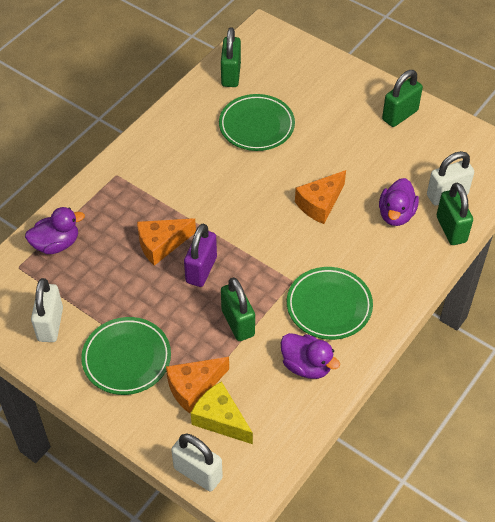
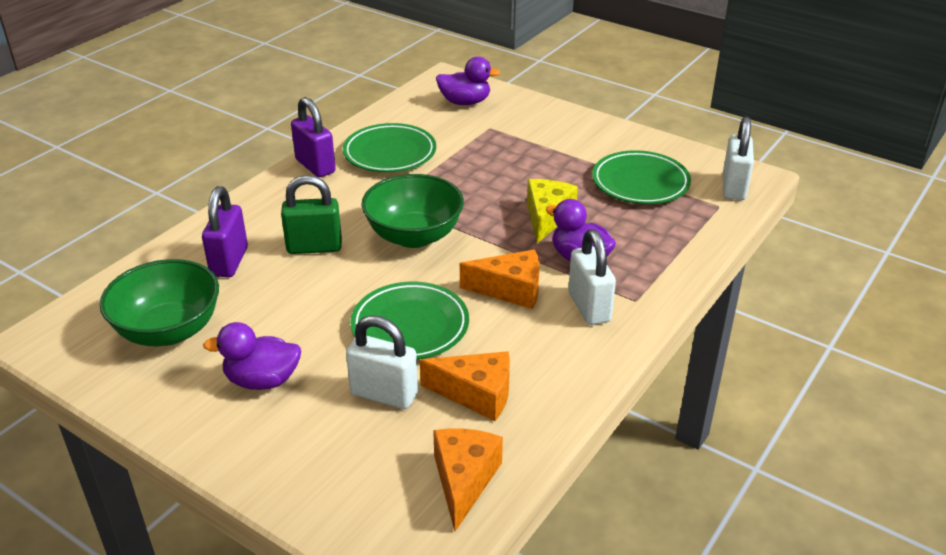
green bowl: 0 -> 2
green padlock: 4 -> 1
purple padlock: 1 -> 2

